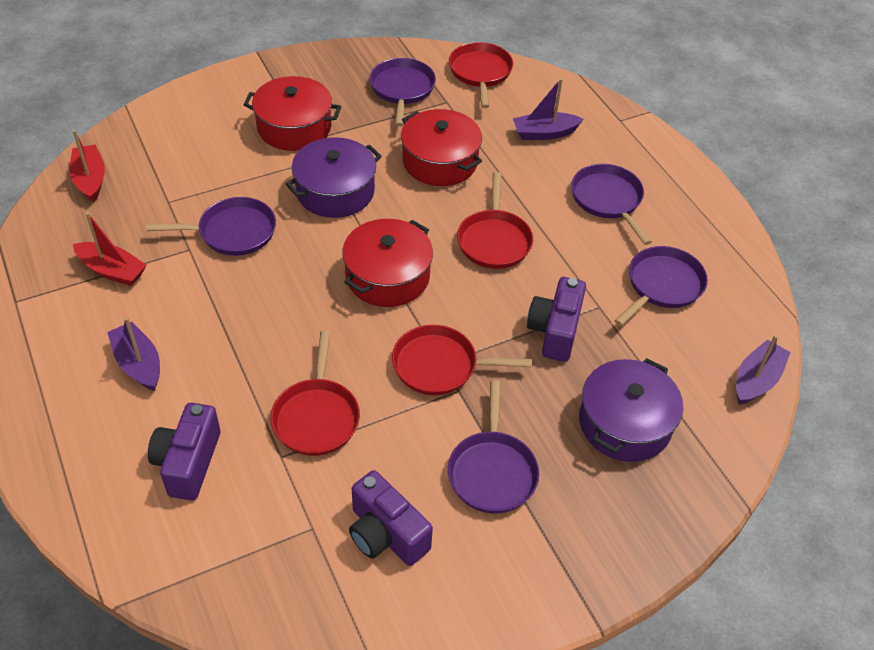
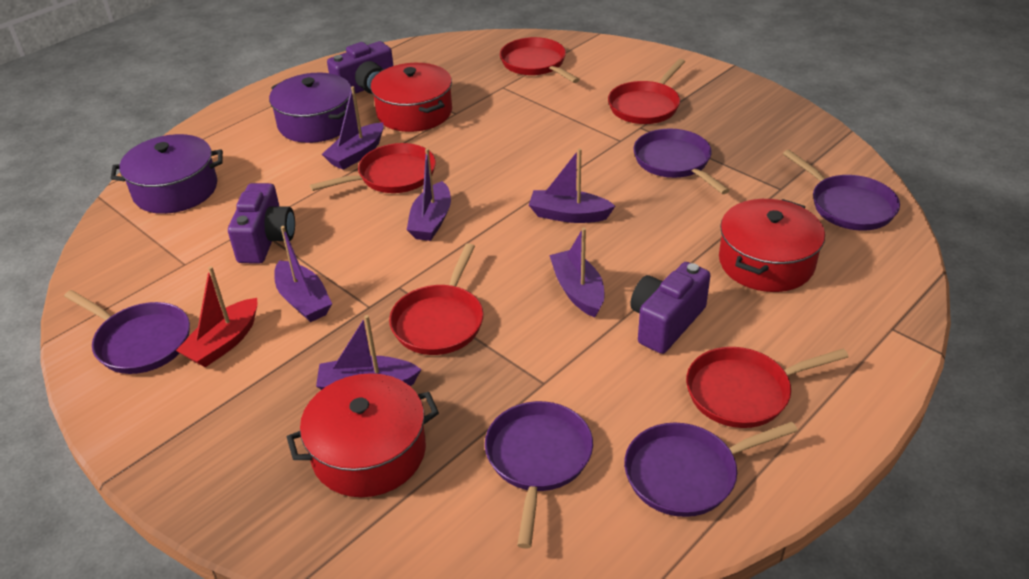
purple boat: 3 -> 6
red boat: 2 -> 1
red pan: 4 -> 5

